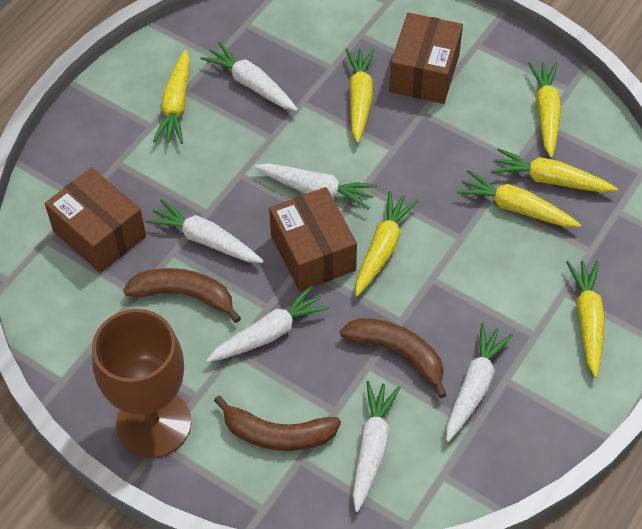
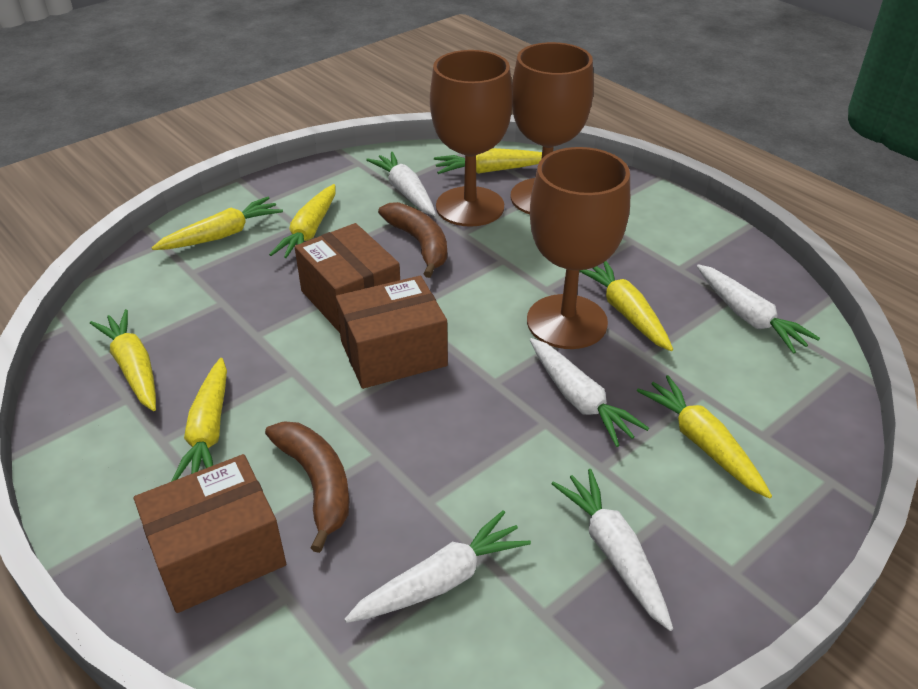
brown banana: 3 -> 2
brown goblet: 1 -> 3
white carrot: 6 -> 5

